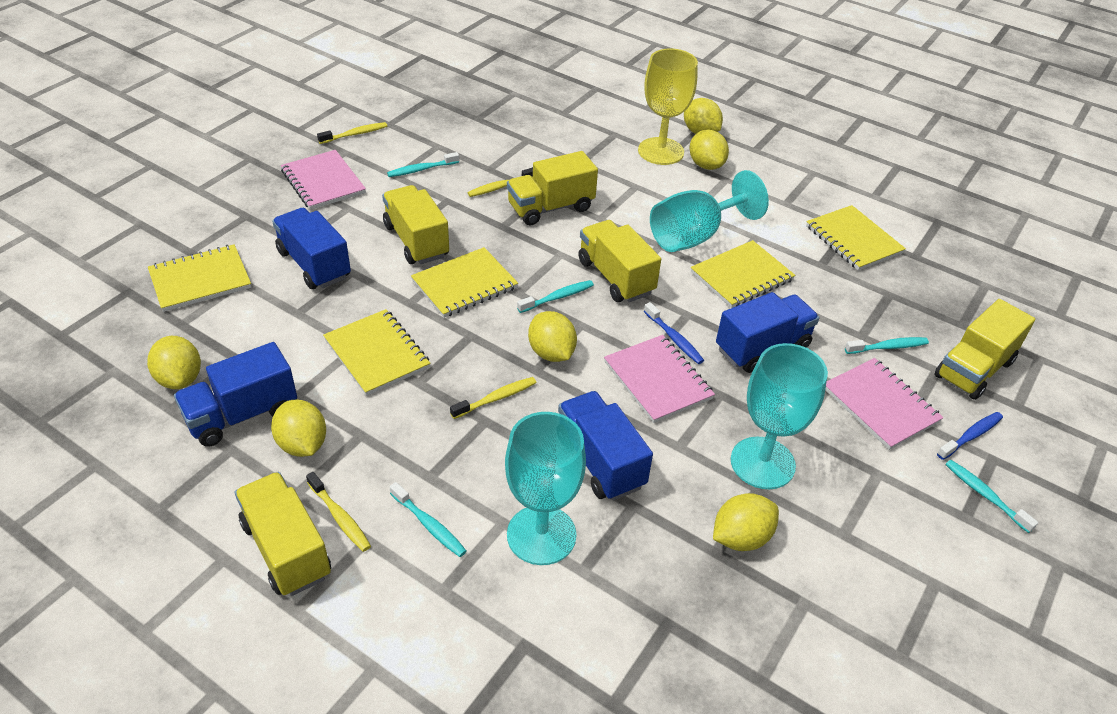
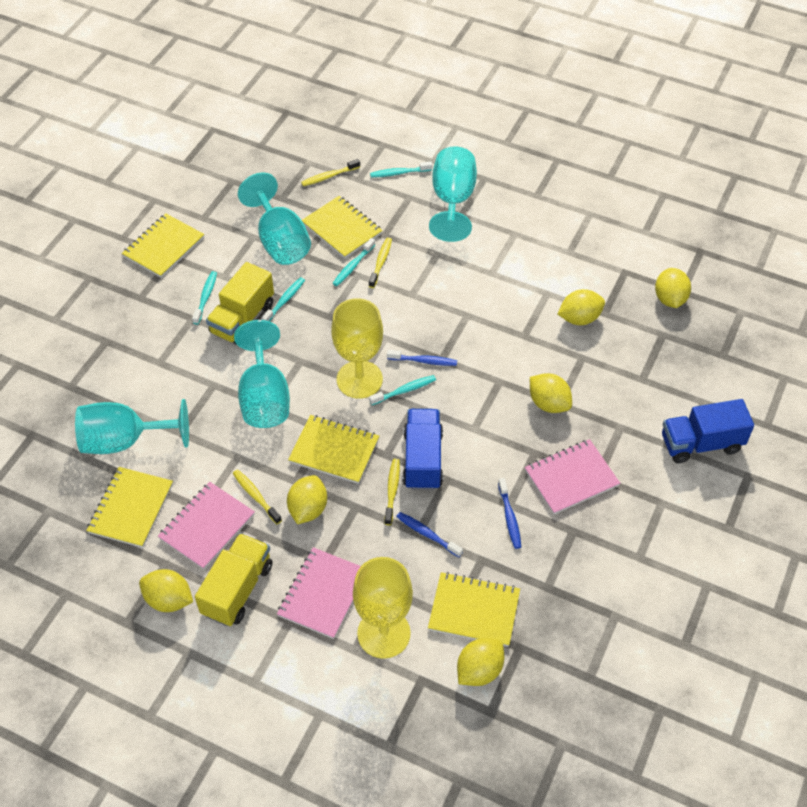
blue toothbrush: 2 -> 3
blue truck: 4 -> 2
turquoise goblet: 3 -> 4
yellow goblet: 1 -> 2
yellow truck: 5 -> 2

